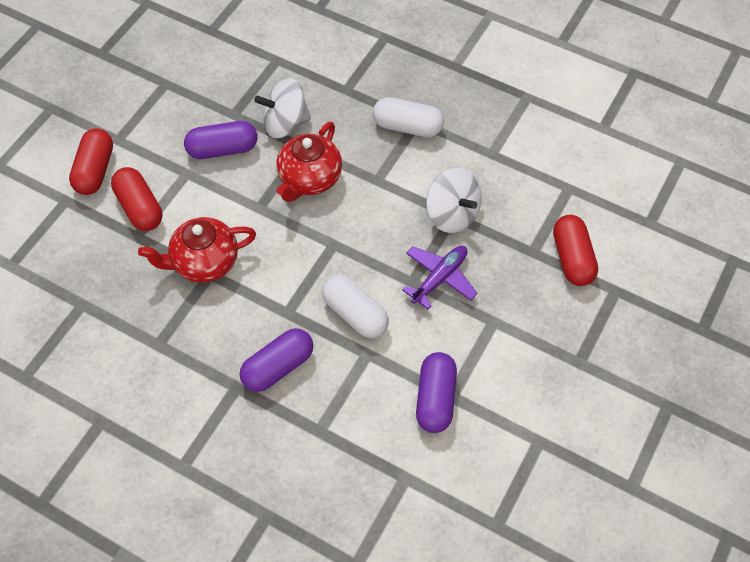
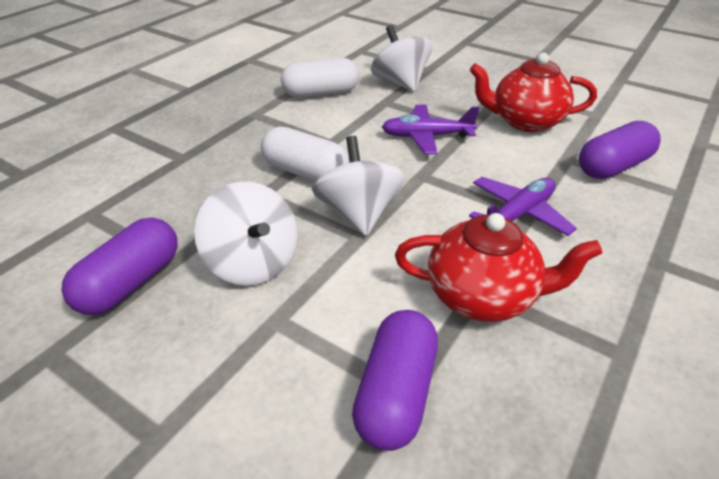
purple plane: 1 -> 2
red capsule: 3 -> 0
white spinning top: 2 -> 3

